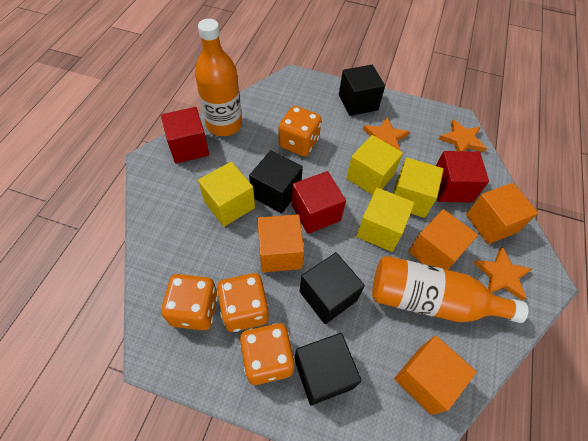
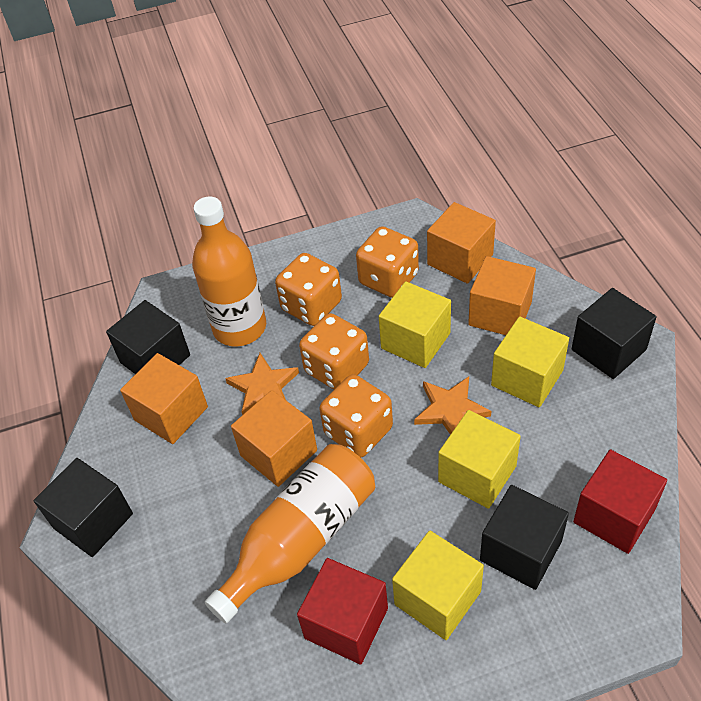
orange star: 3 -> 2
red cube: 3 -> 2

